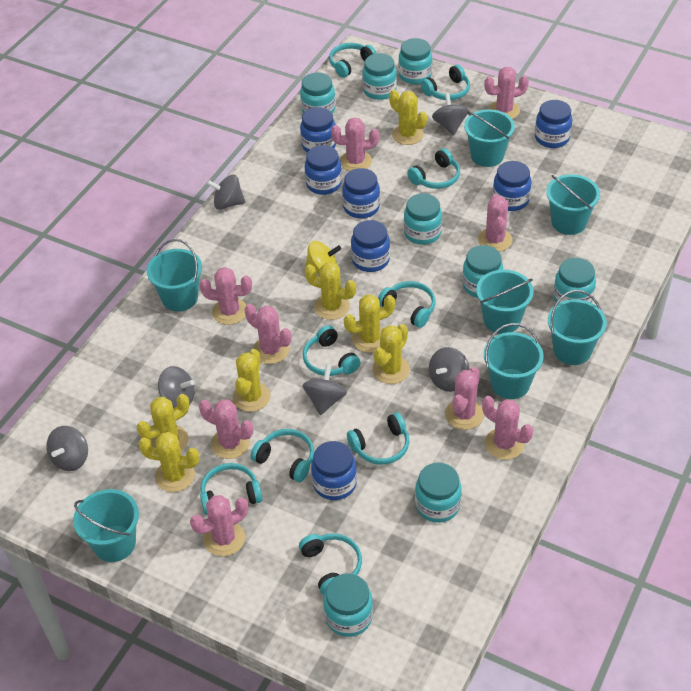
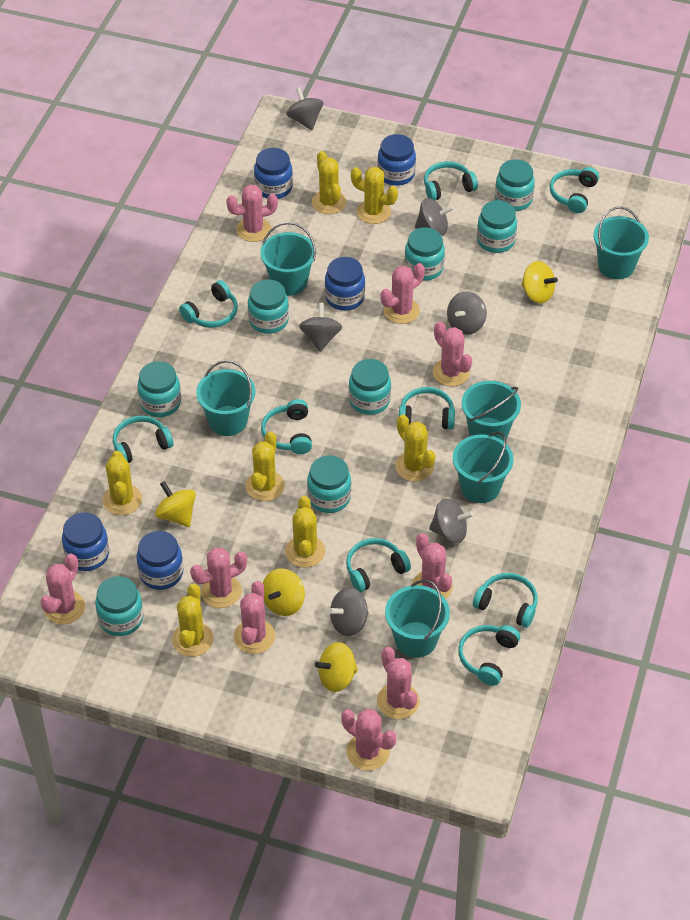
blue jar: 7 -> 5
turquoise bucket: 7 -> 6
yellow spinning top: 1 -> 4

